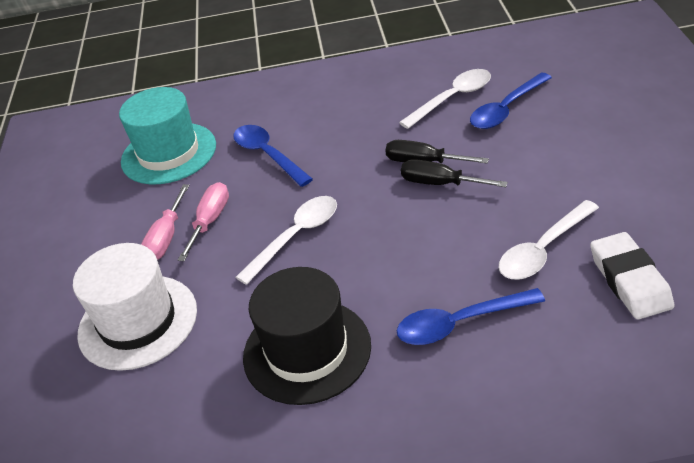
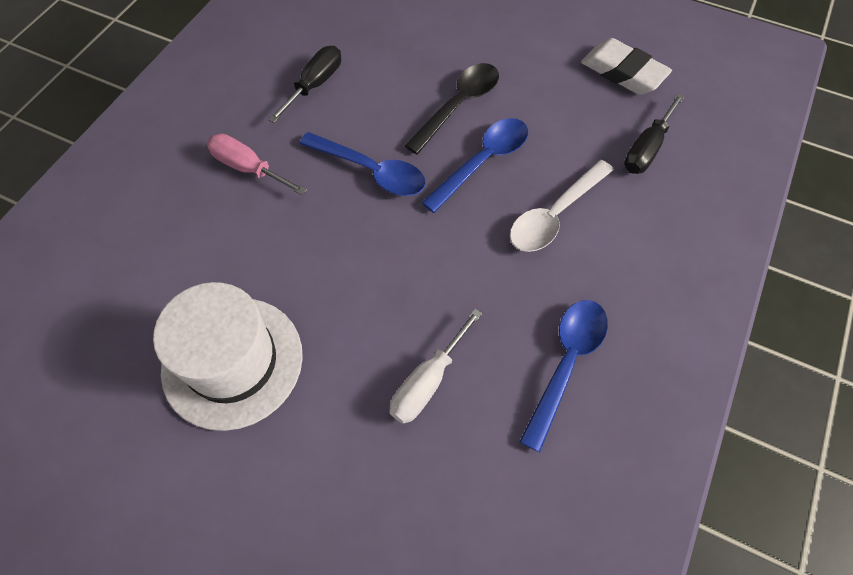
black hat: 1 -> 0
black spoon: 0 -> 1
pink screwdriver: 2 -> 1
turquoise hat: 1 -> 0
white screwdriver: 0 -> 1
white spoon: 3 -> 1

